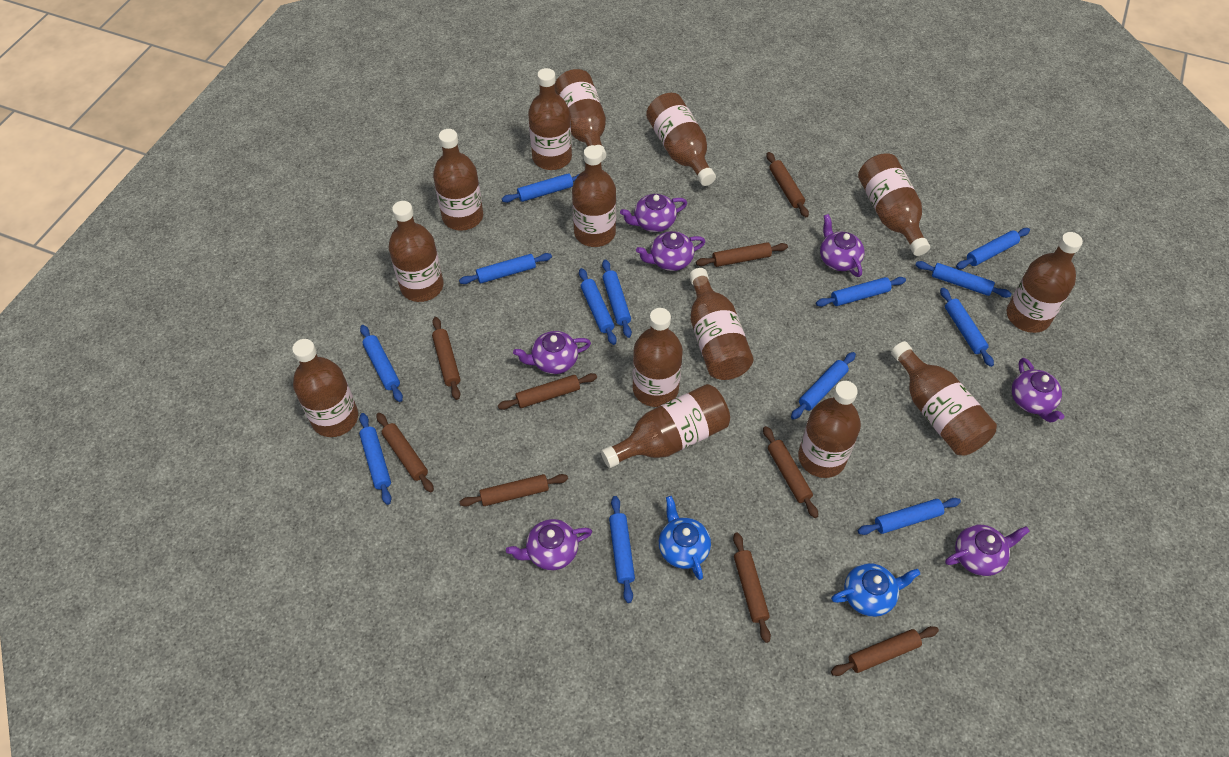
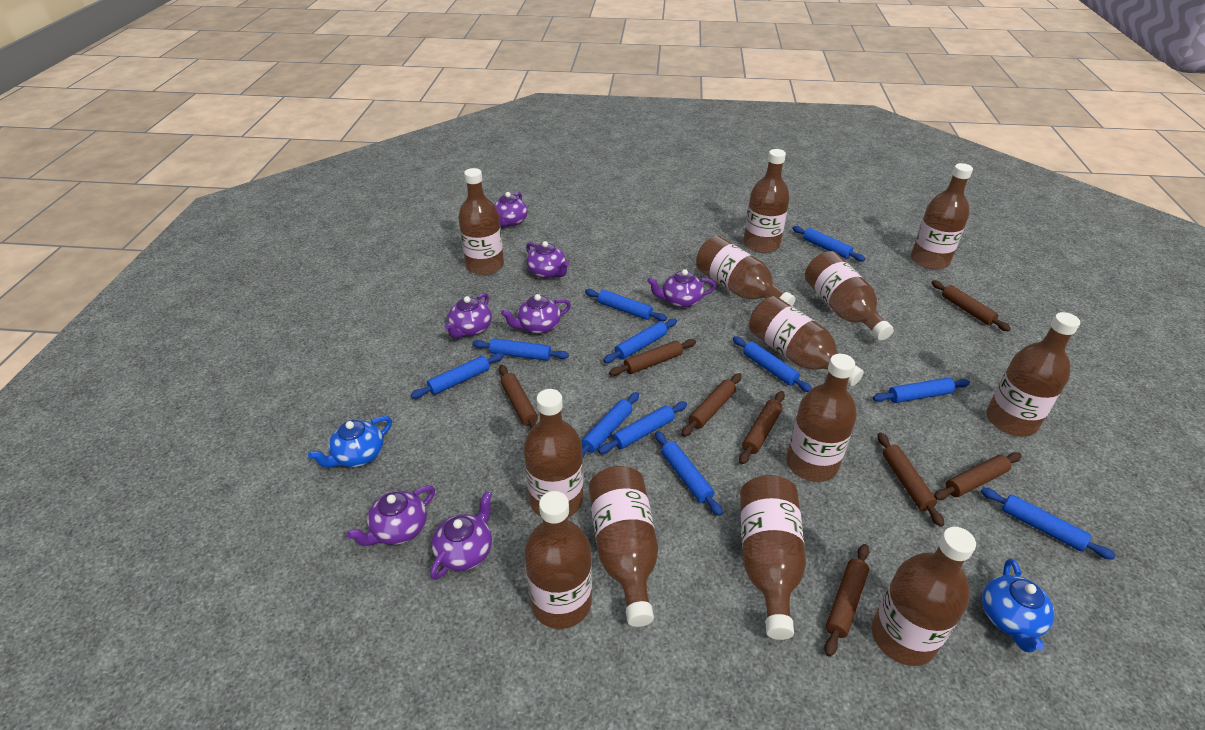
blue rolling pin: 13 -> 11
brown bottle: 14 -> 13
brown rolling pin: 9 -> 8

